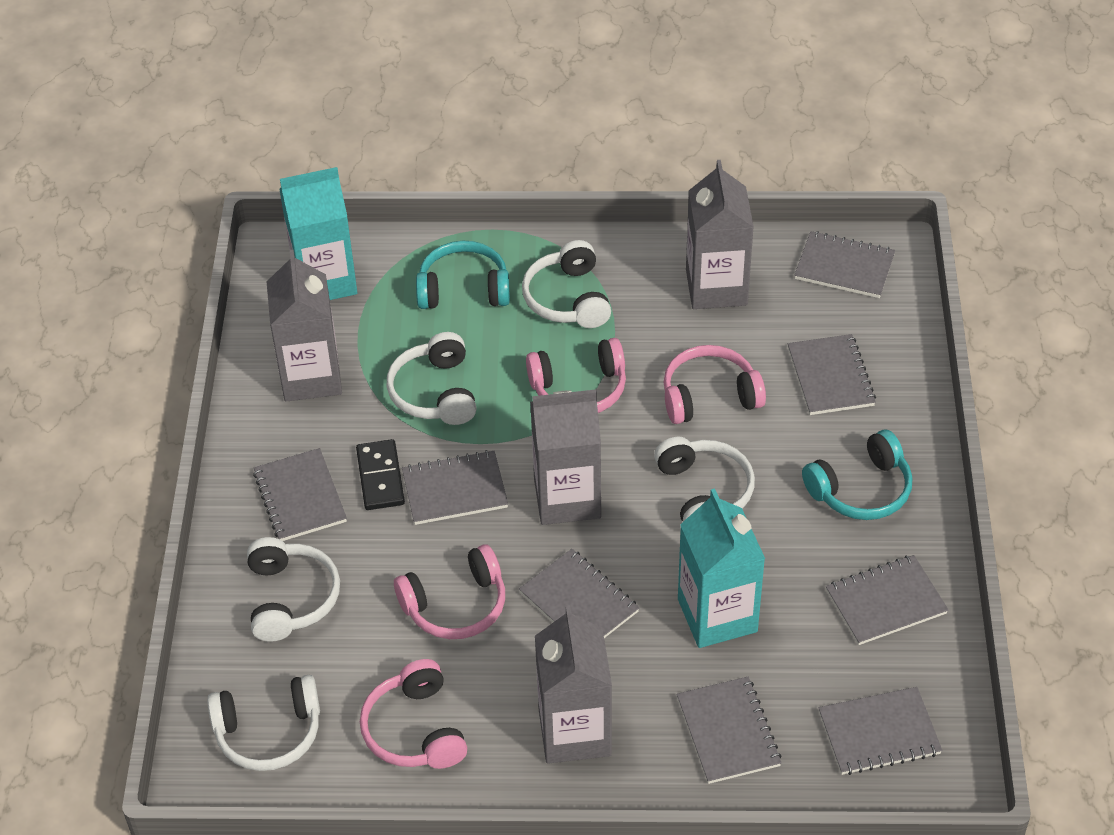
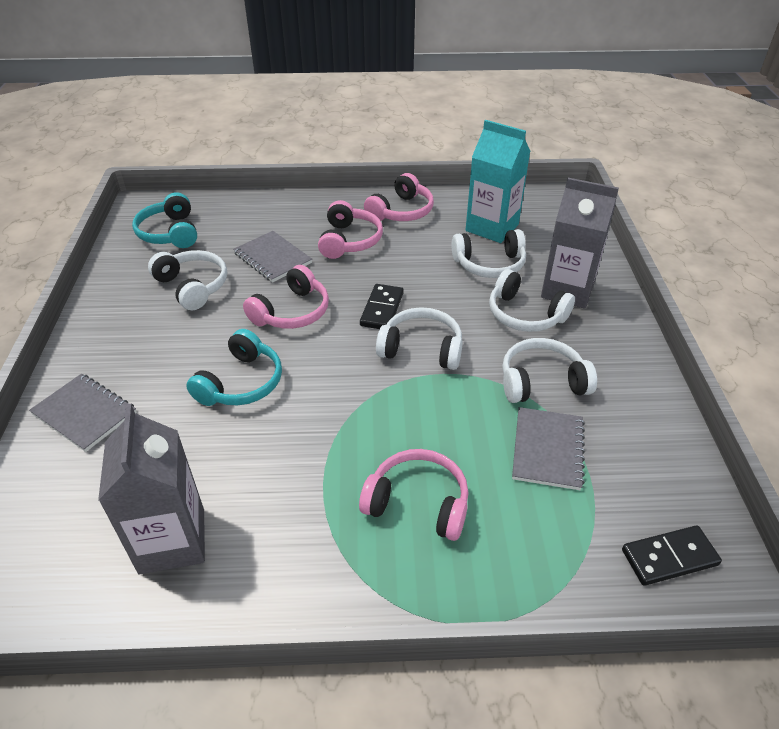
black domino: 1 -> 2
grey carton: 4 -> 2
grey notebook: 8 -> 3
turquoise carton: 2 -> 1

